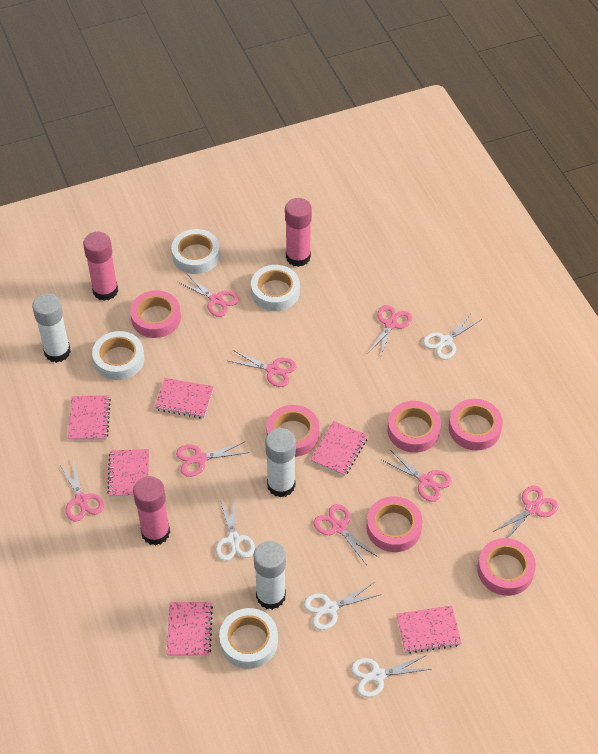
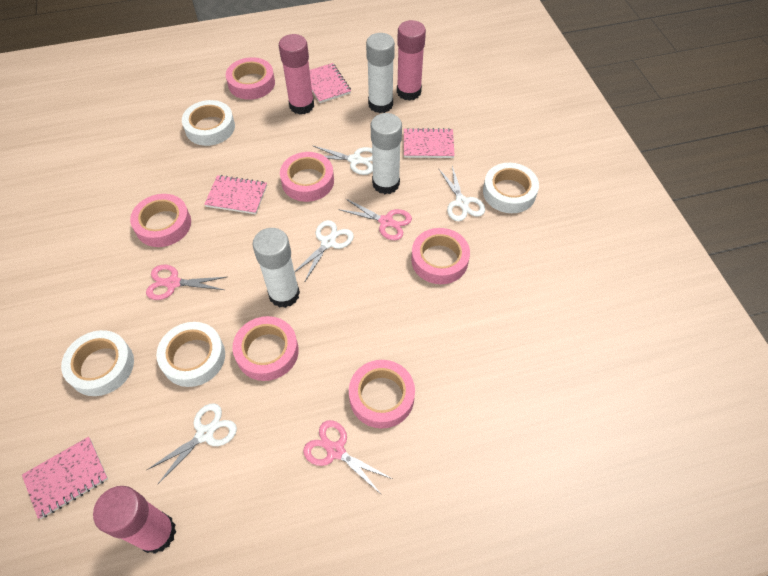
pink notebook: 6 -> 4
pink scissors: 8 -> 3

